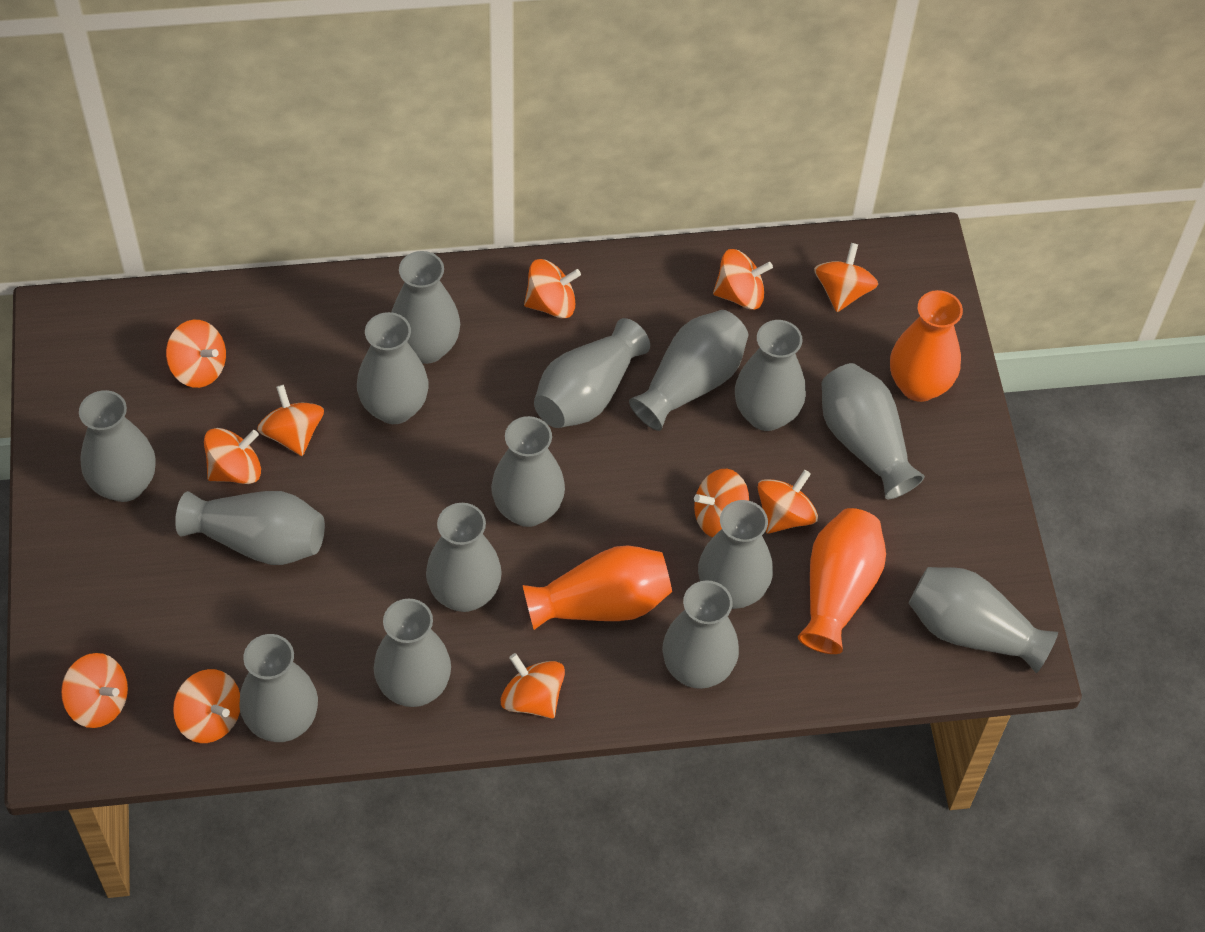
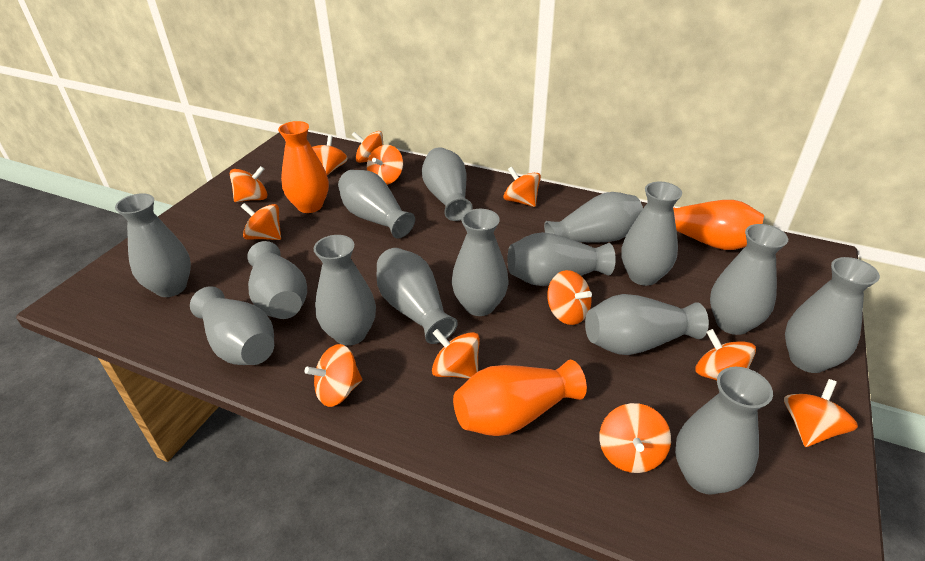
orange spinning top: 11 -> 12

